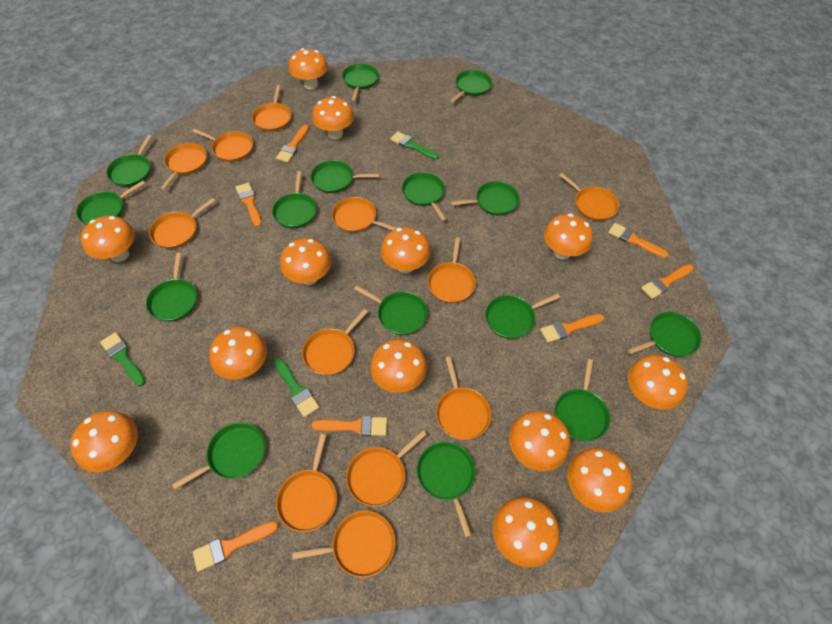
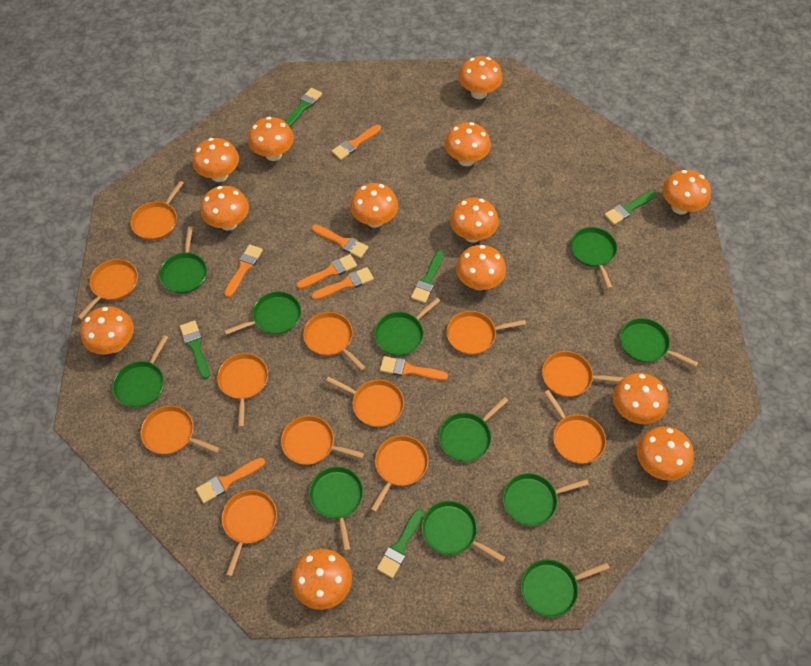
green brush: 3 -> 5
green pan: 15 -> 11

